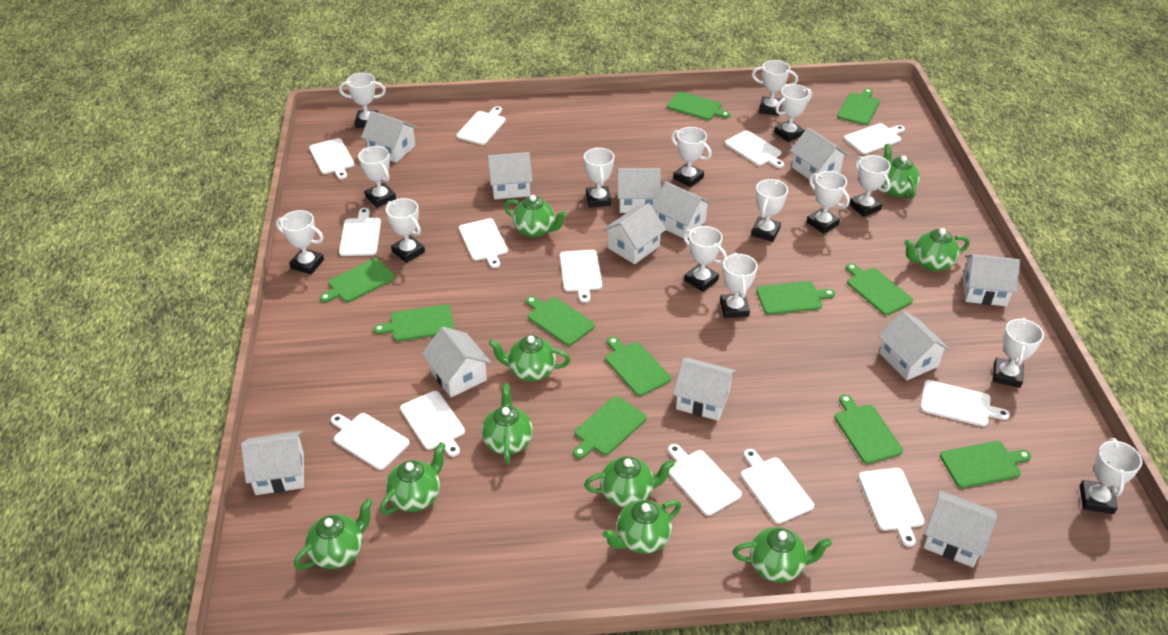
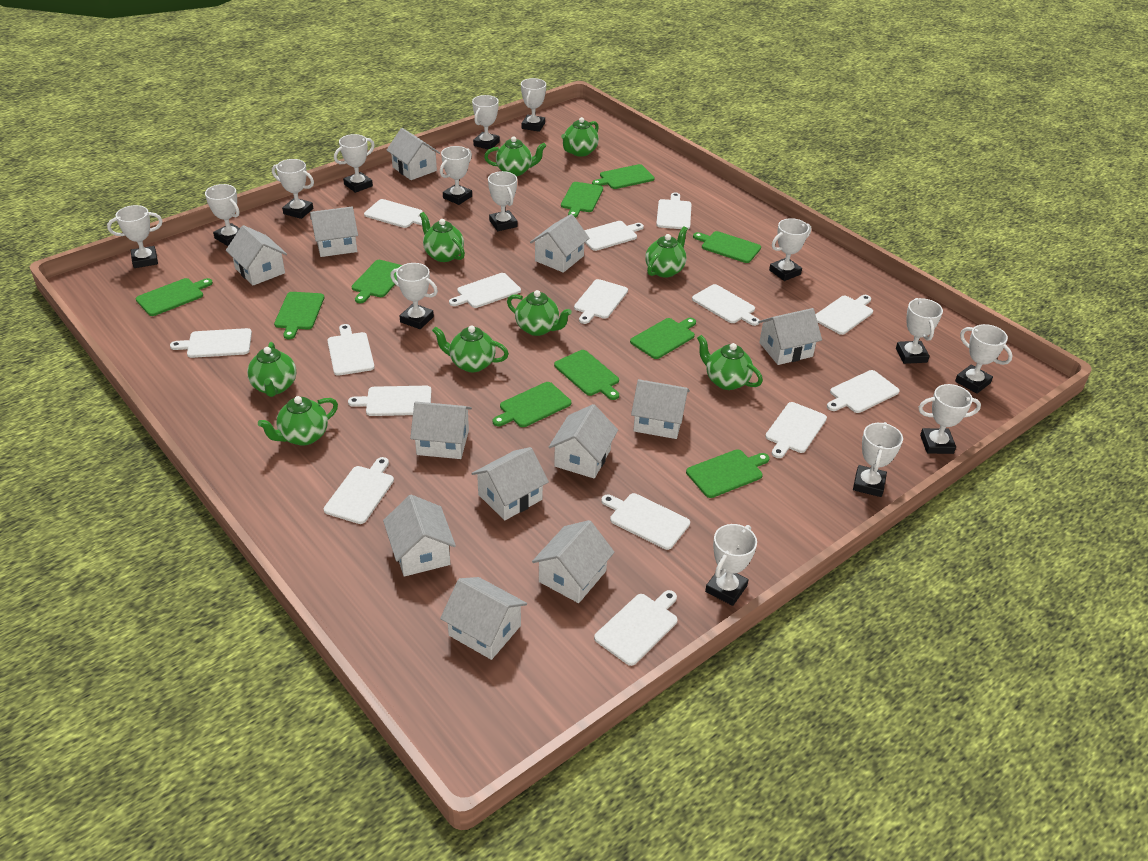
green cutting board: 11 -> 10
green teapot: 10 -> 9
white cutting board: 13 -> 15

